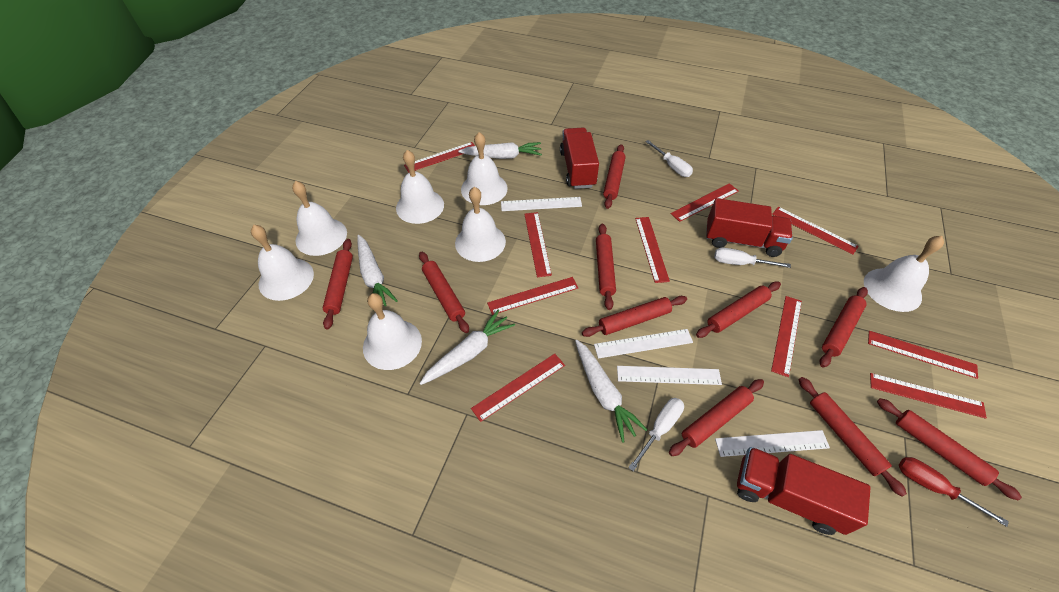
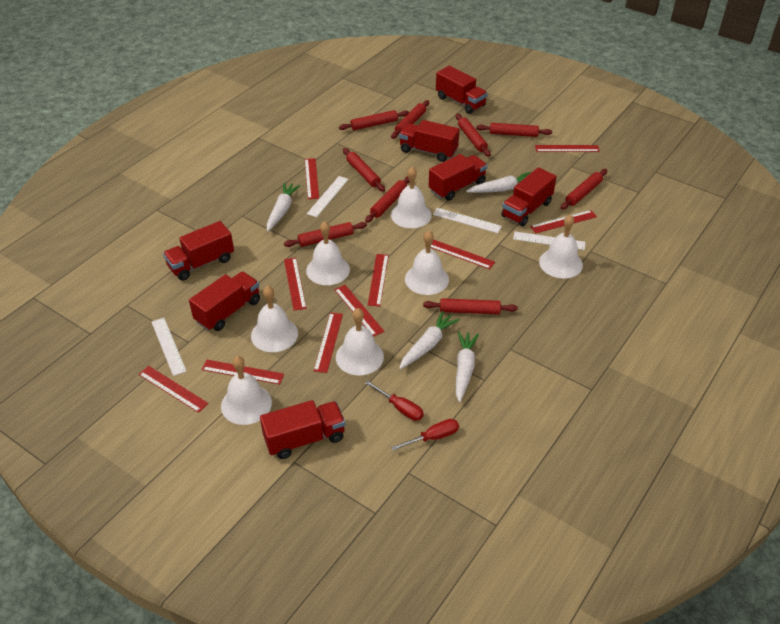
red rolling pin: 10 -> 9
red screwdriver: 1 -> 2
red truck: 3 -> 7
white screwdriver: 3 -> 0

